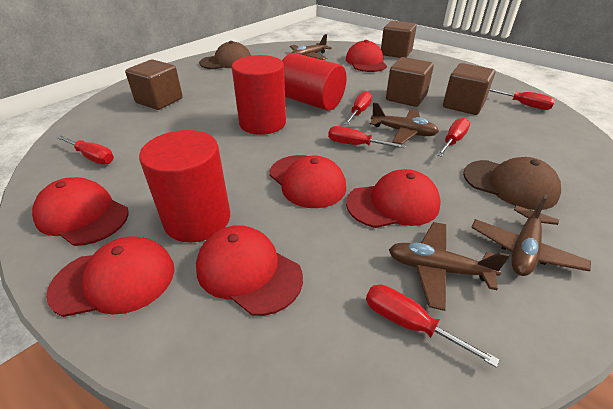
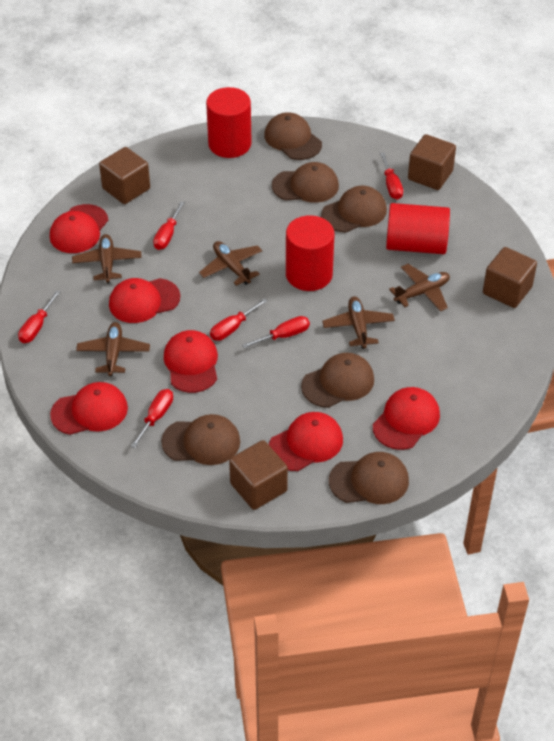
brown cap: 2 -> 6
brown plane: 4 -> 5

